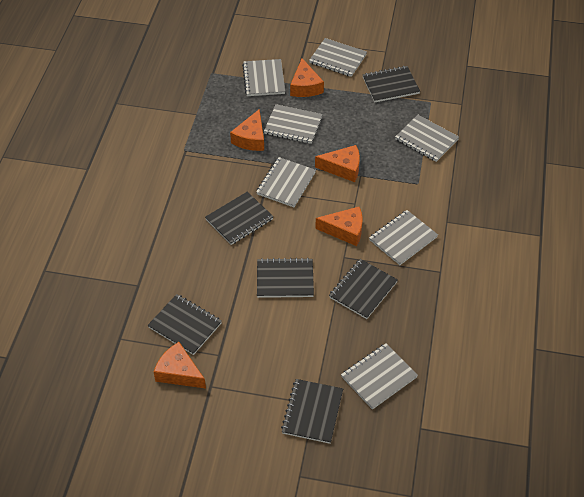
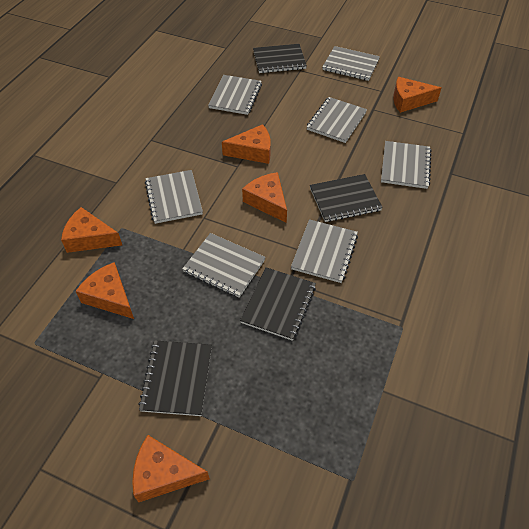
black notebook: 6 -> 4
orange cheese: 5 -> 6

